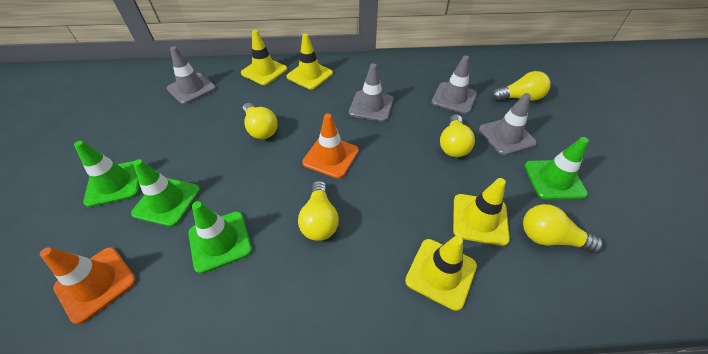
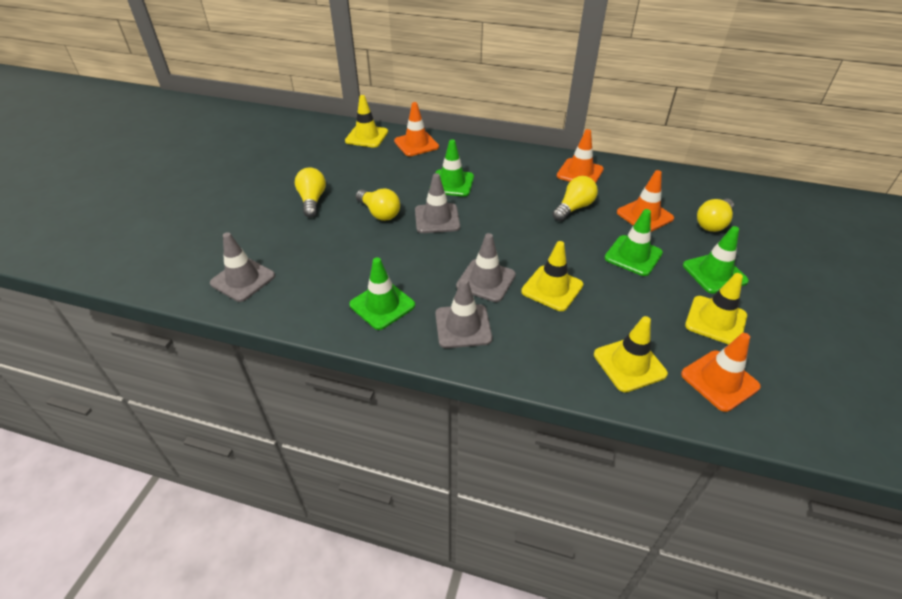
orange traffic cone: 2 -> 4
yellow light bulb: 5 -> 4

